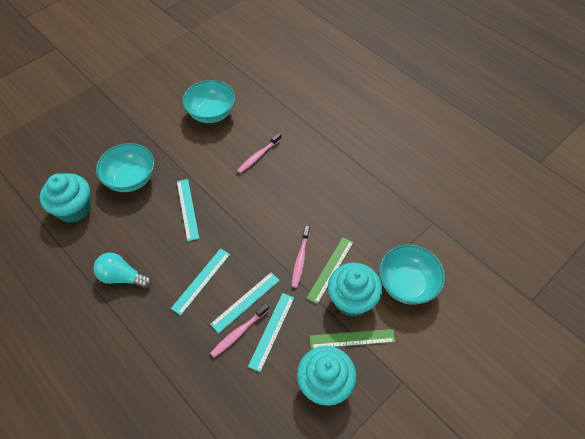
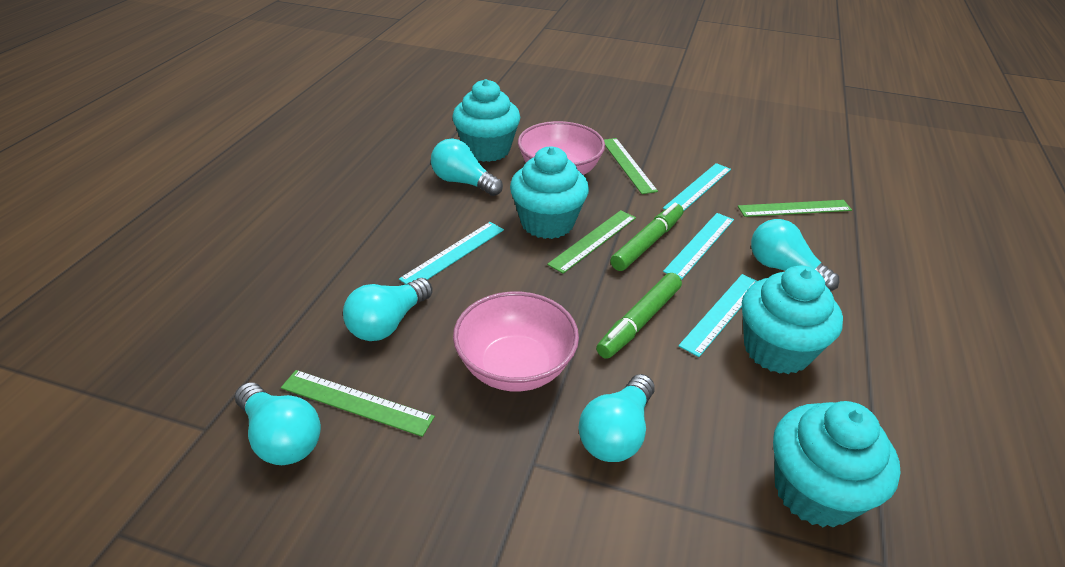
green marker: 0 -> 2
green ruler: 2 -> 4
pink bowl: 0 -> 2
pink toothbrush: 3 -> 0
turquoise bowl: 3 -> 0
turquoise cupcake: 3 -> 4
turquoise light bulb: 1 -> 5

